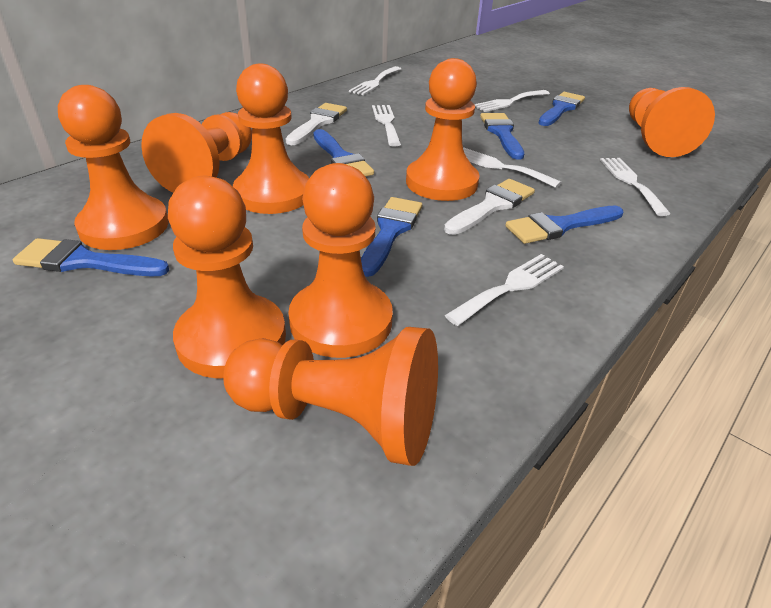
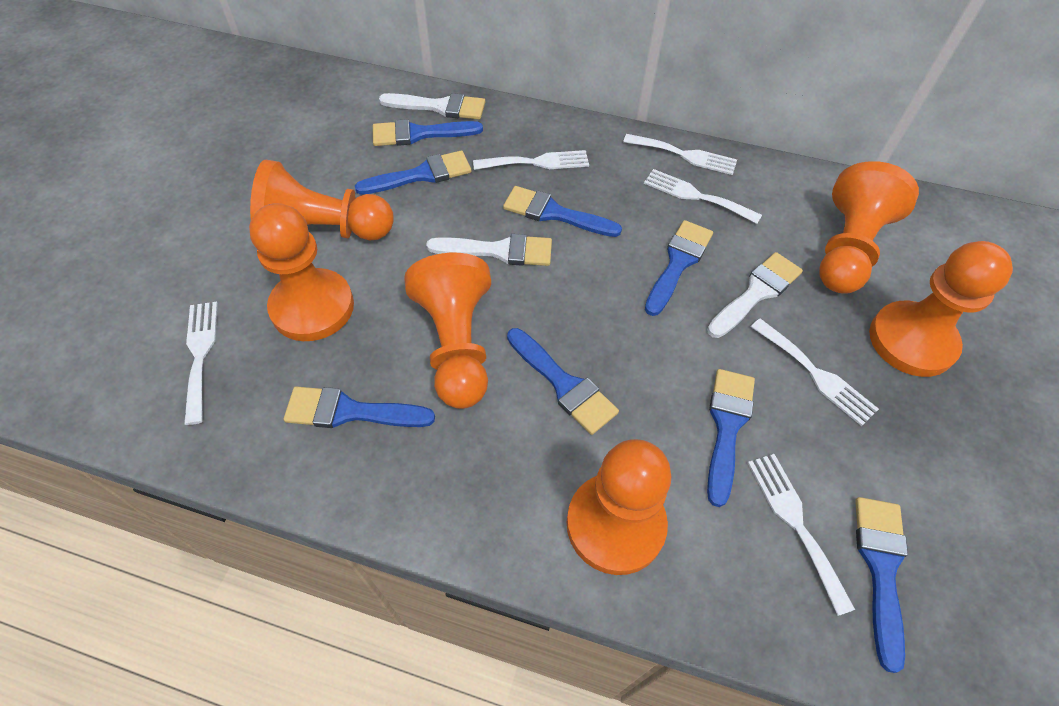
blue brush: 6 -> 8
orange pawn: 8 -> 6
white brush: 2 -> 3

